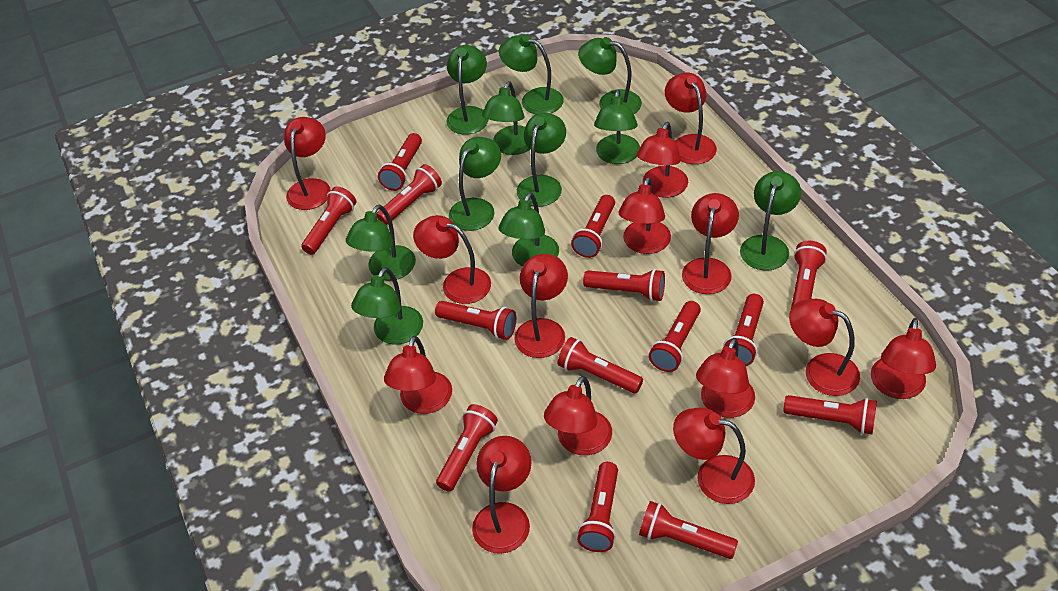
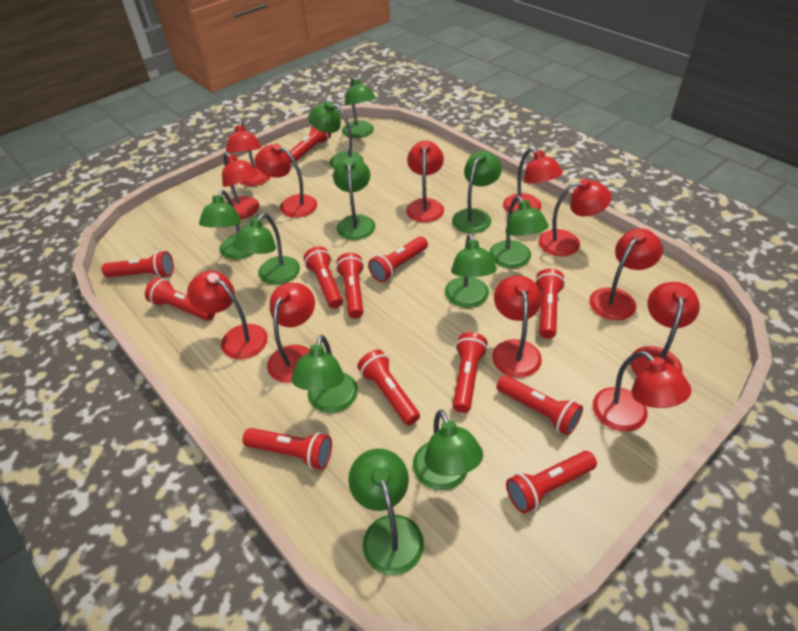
red flashlight: 14 -> 12
red lamp: 14 -> 12

